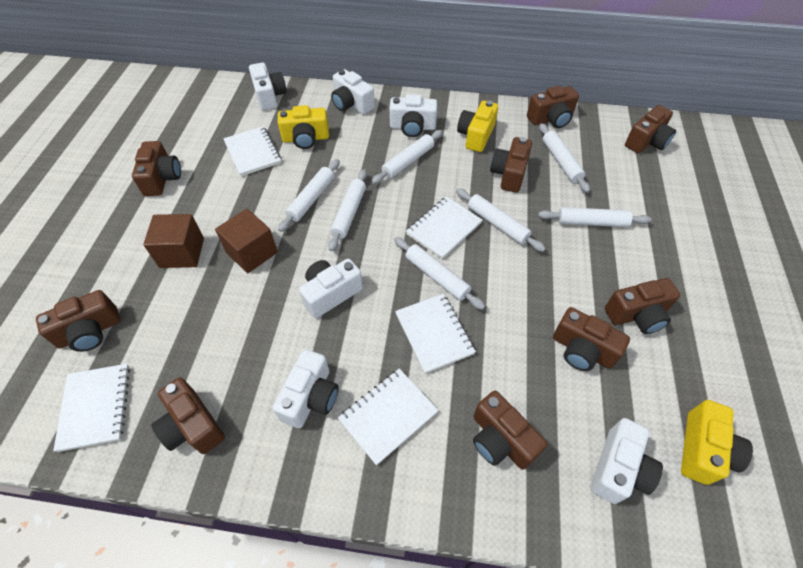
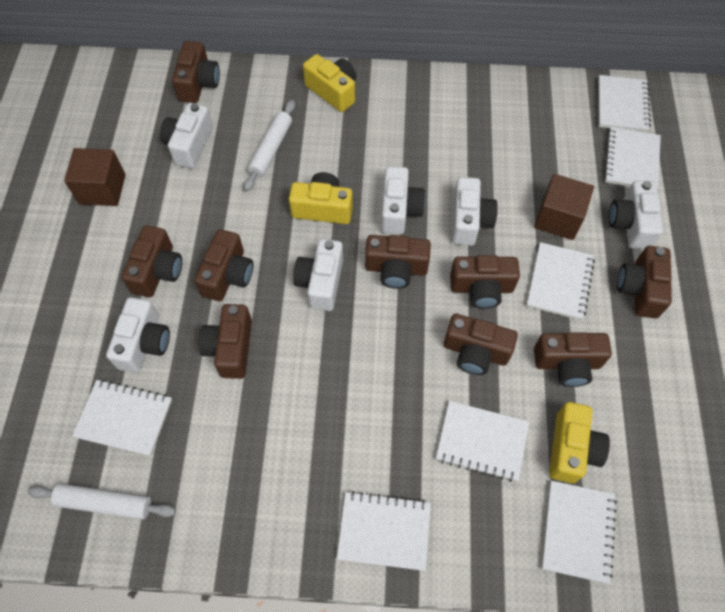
white notebook: 5 -> 7
white rolling pin: 7 -> 2

